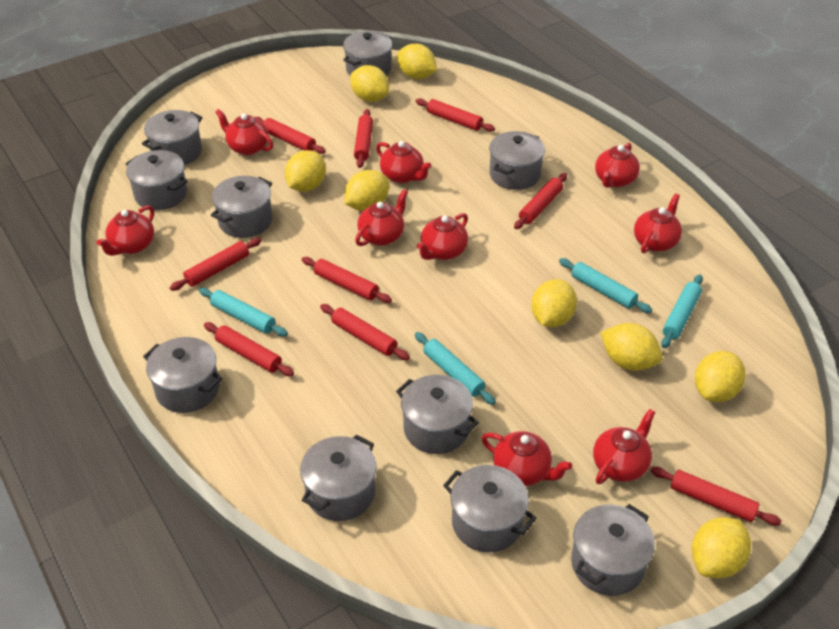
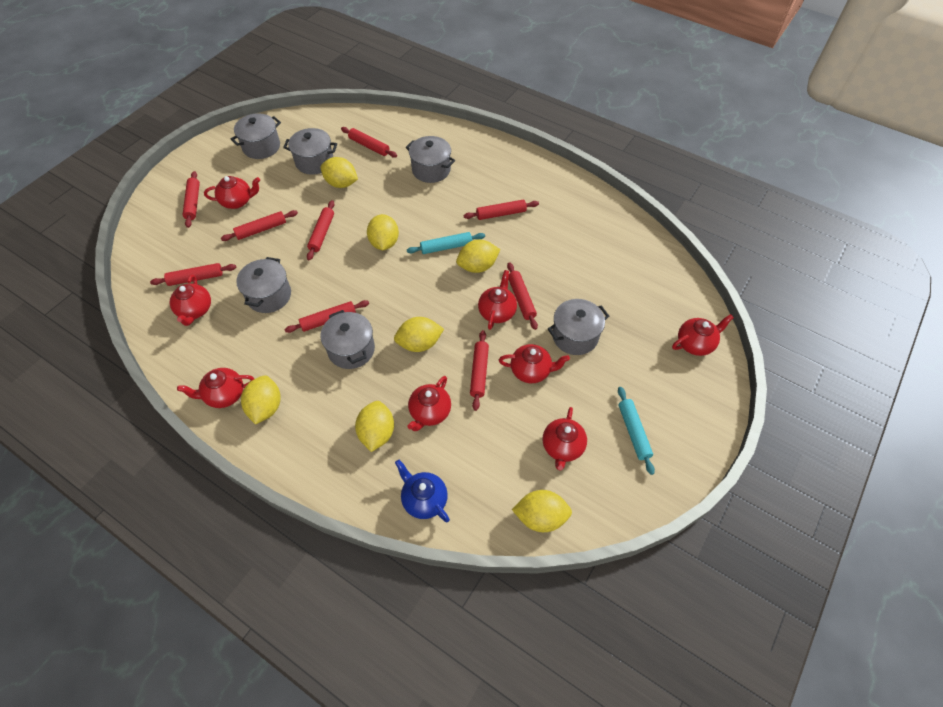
blue teapot: 0 -> 1
grey pot: 10 -> 6
red teapot: 9 -> 8
turquoise rolling pin: 4 -> 2
yellow lemon: 8 -> 7

